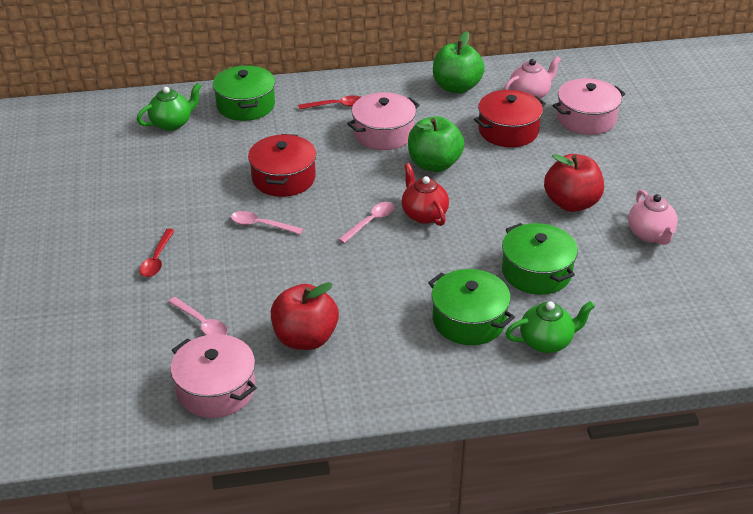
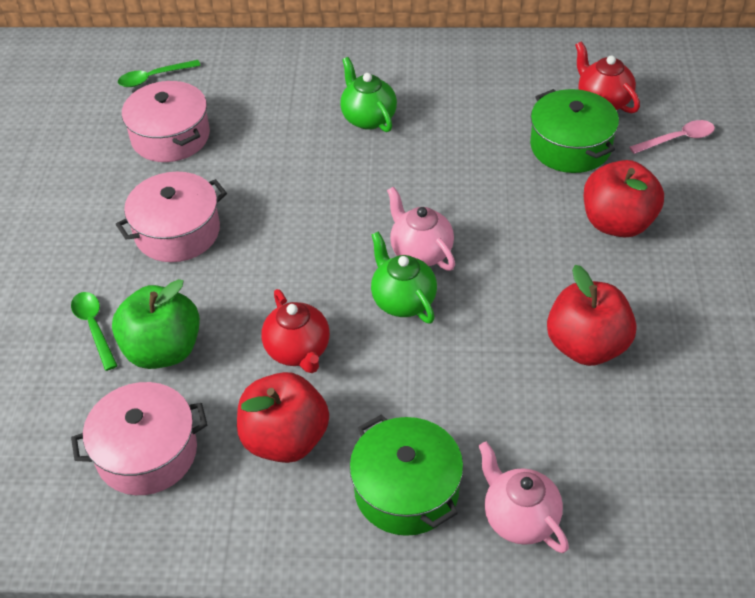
green apple: 2 -> 1
green pot: 3 -> 2
green spoon: 0 -> 2
pink spoon: 3 -> 1
red apple: 2 -> 3
red pot: 2 -> 0
red spoon: 2 -> 0
red teapot: 1 -> 2

